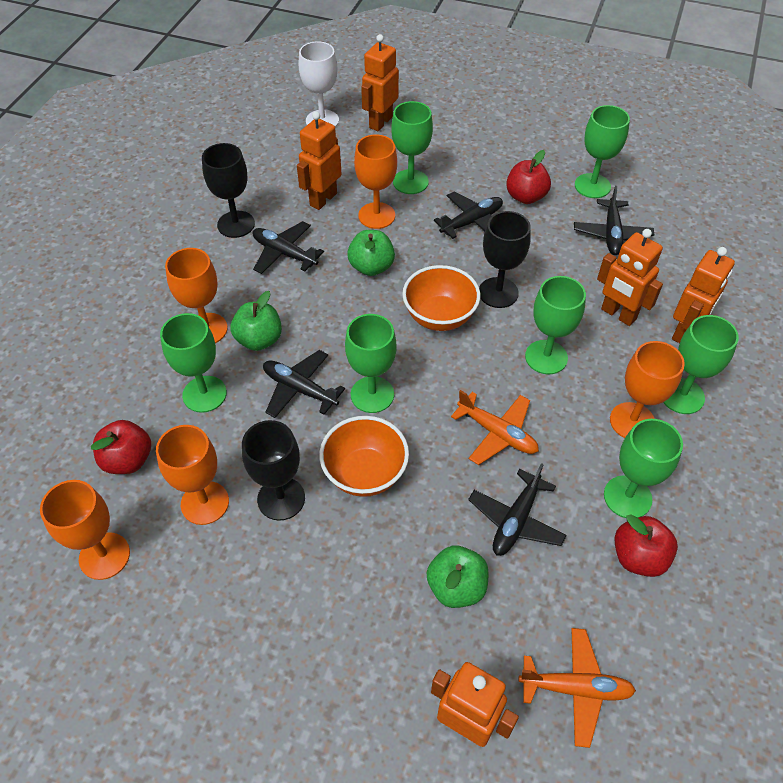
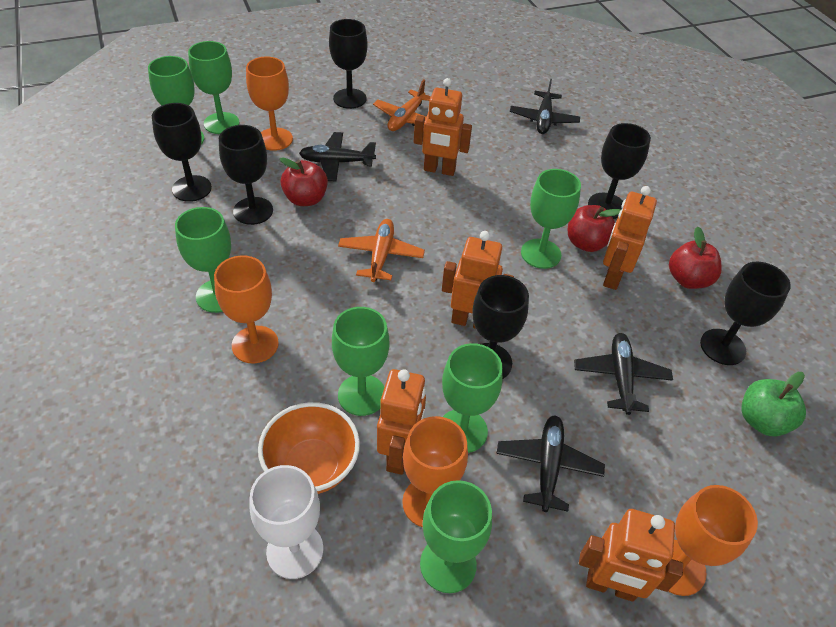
black goblet: 3 -> 6
black plane: 5 -> 4
green apple: 3 -> 1
orange bowl: 2 -> 1
orange goblet: 5 -> 4

